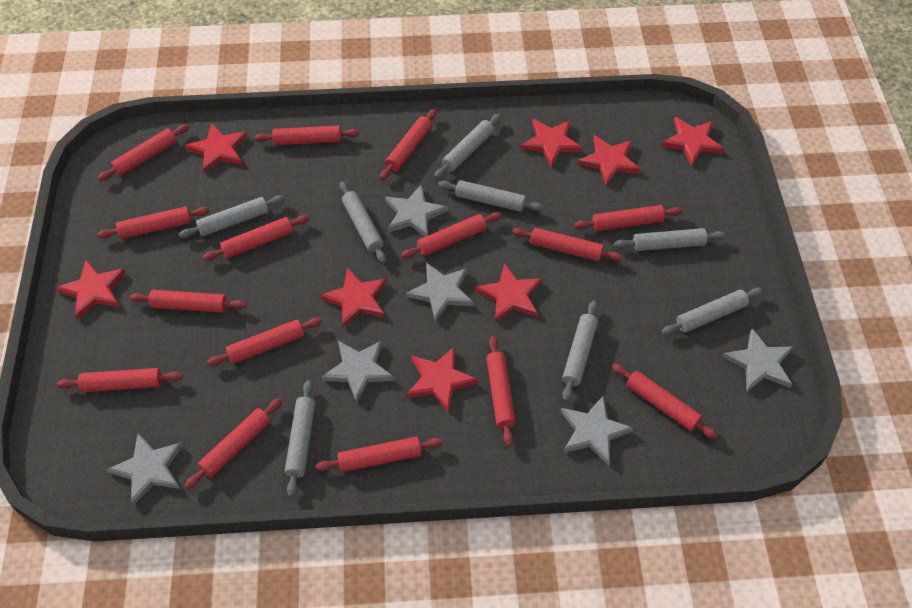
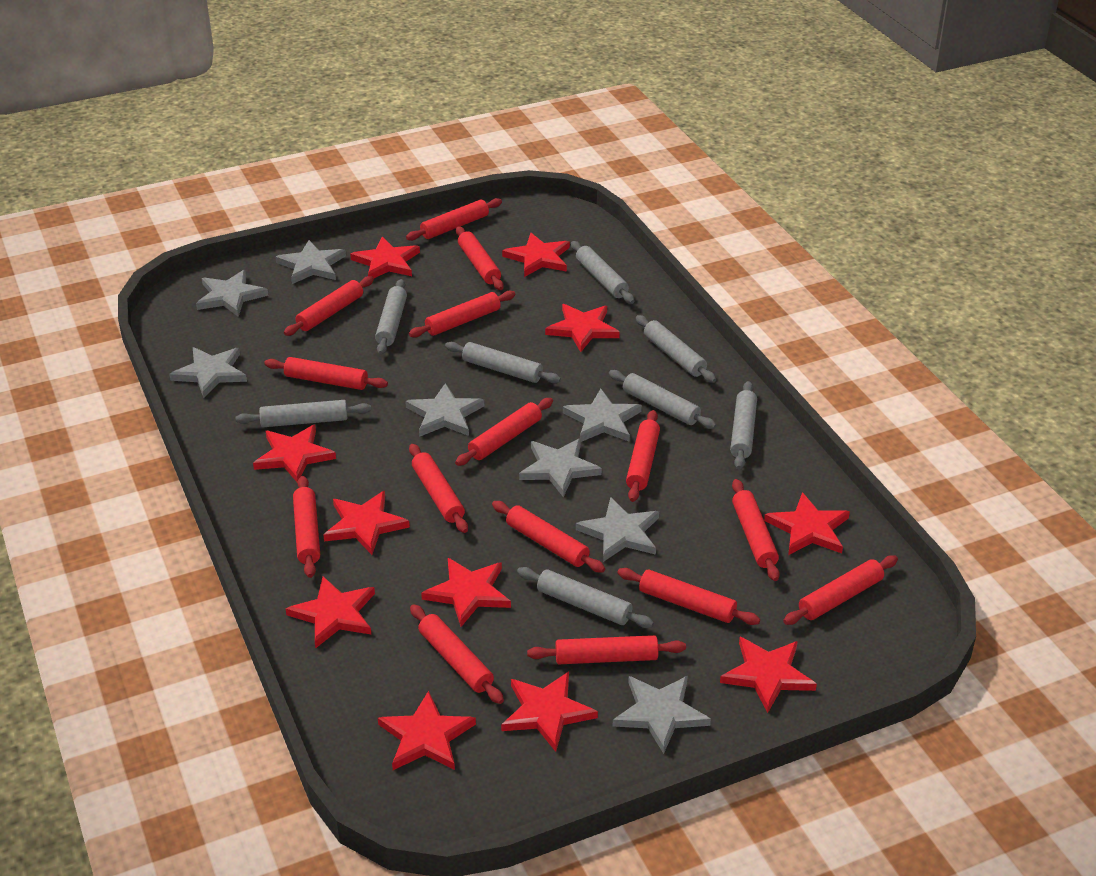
grey star: 6 -> 8
red star: 8 -> 11

